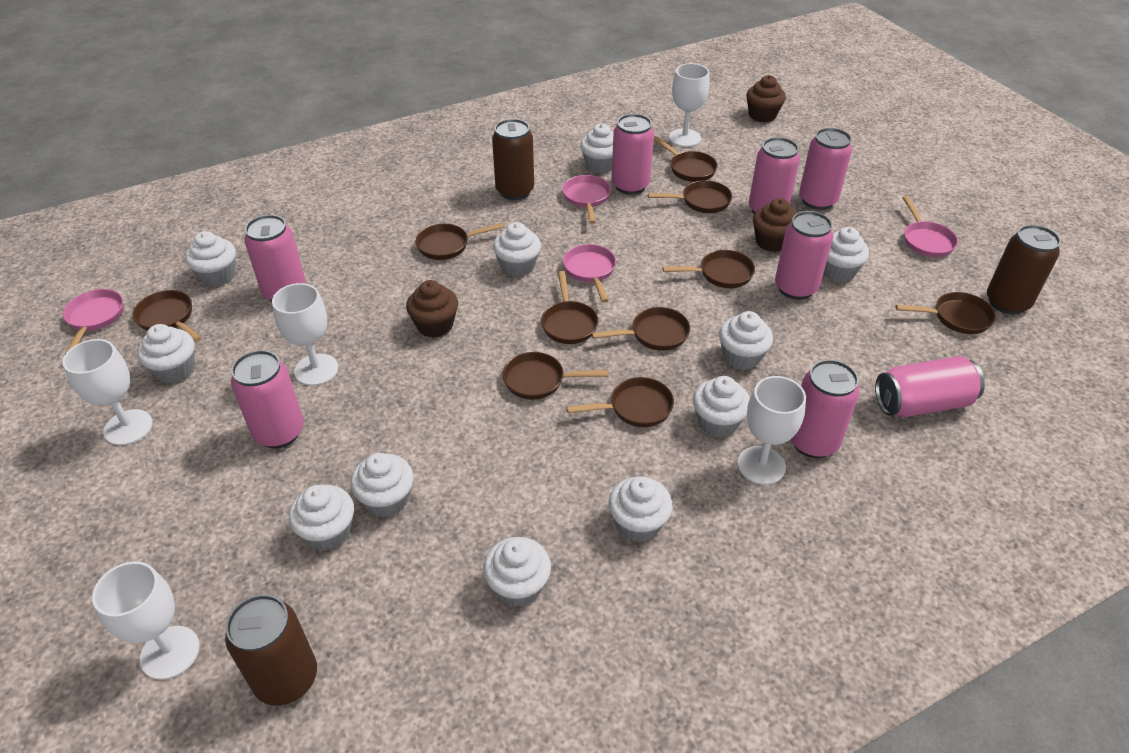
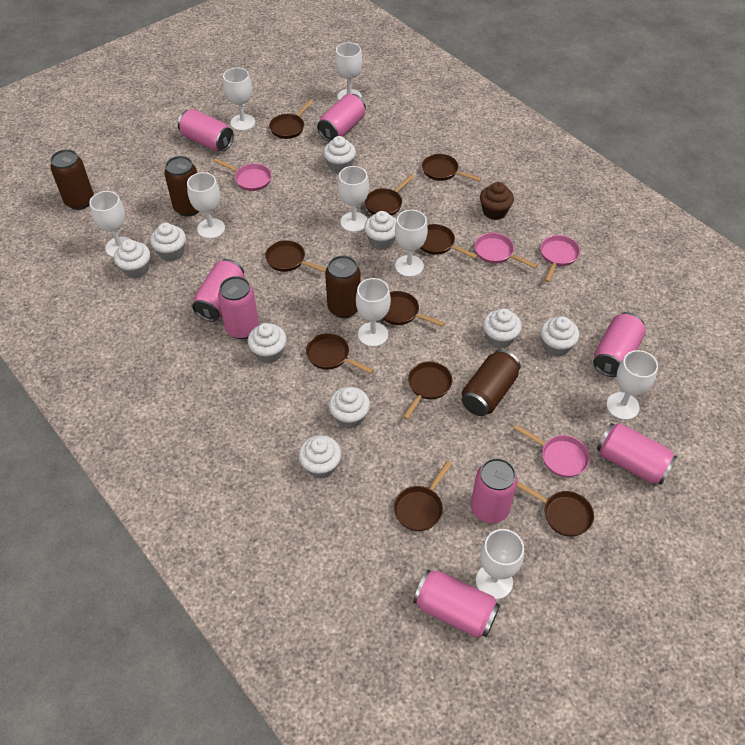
brown can: 3 -> 4
brown cupcake: 3 -> 1
white cupcake: 11 -> 9
white goblet: 5 -> 9

